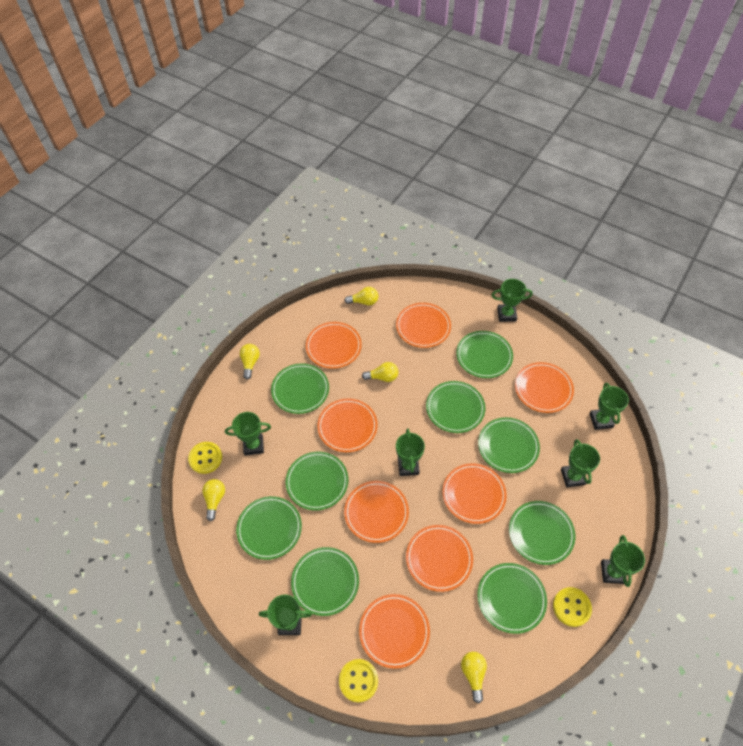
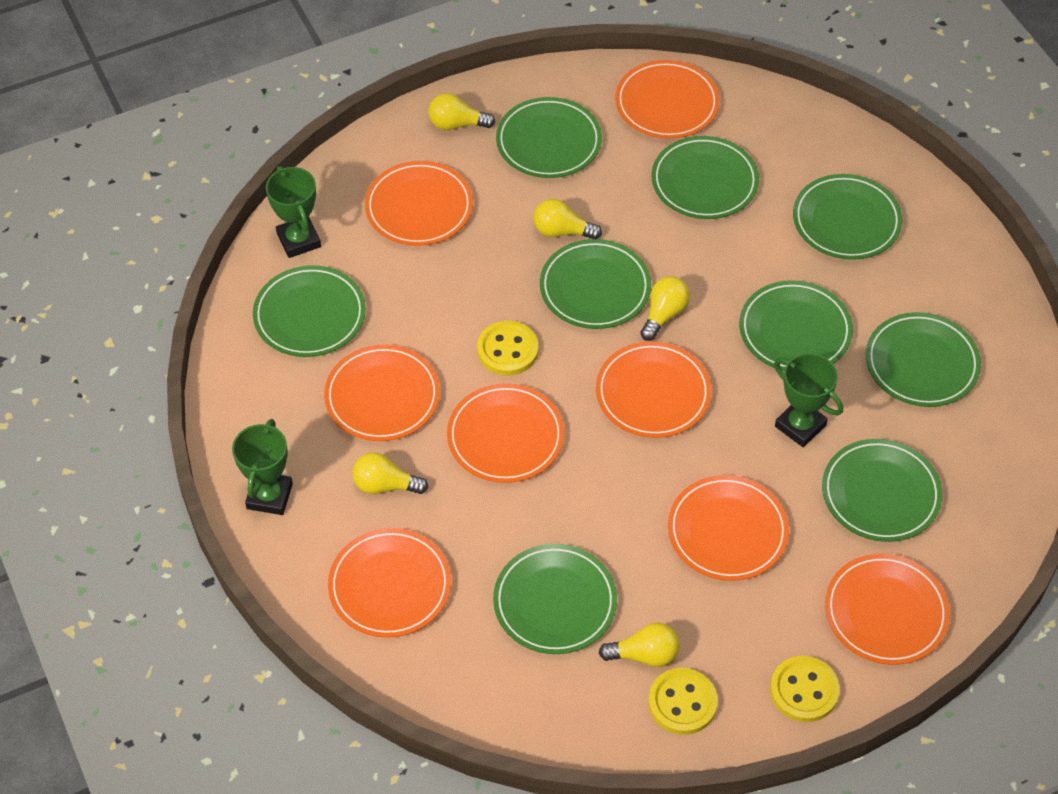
green trophy: 7 -> 3

